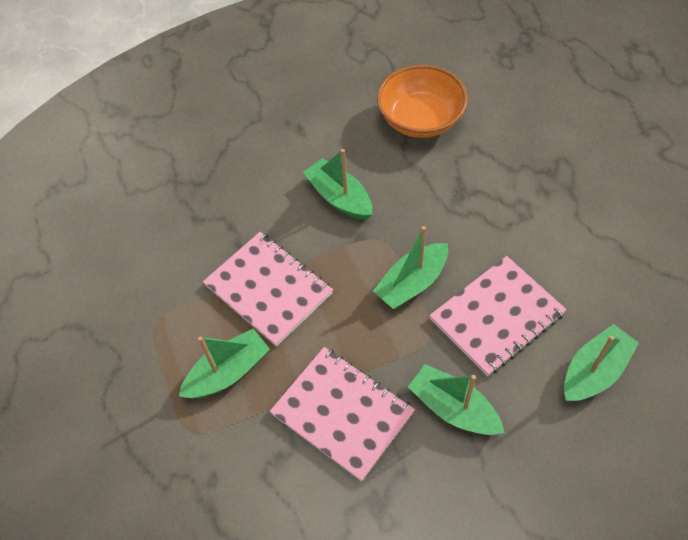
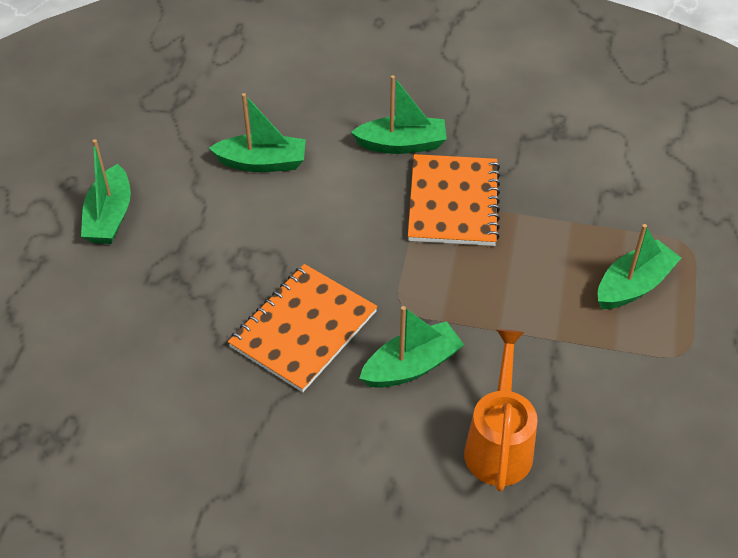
orange bowl: 1 -> 0
orange notebook: 0 -> 2
orange watering can: 0 -> 1
pink notebook: 3 -> 0

